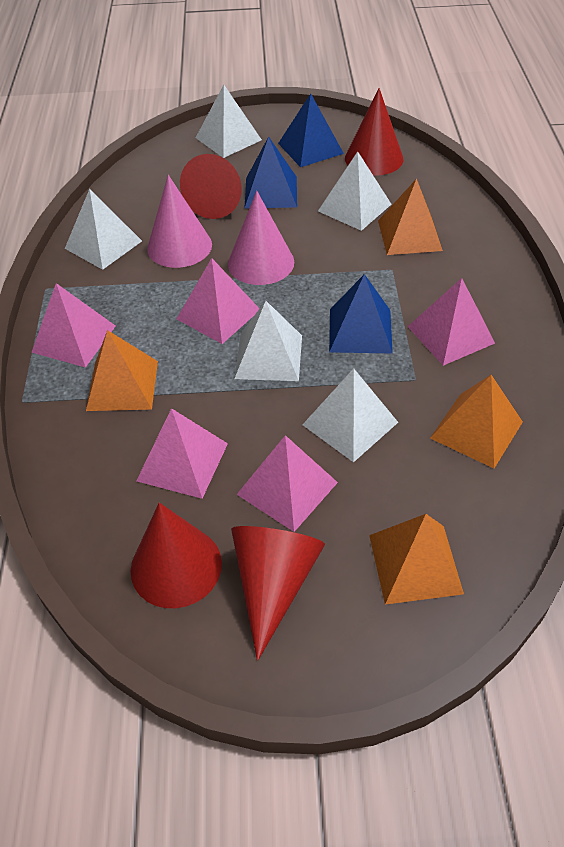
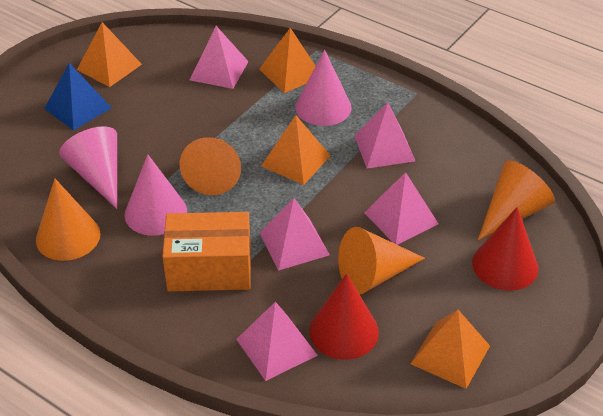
blue pyramid: 3 -> 1
orange box: 0 -> 1
orange cone: 0 -> 4
pink cone: 2 -> 3
red cone: 4 -> 2
white pyramid: 5 -> 0

